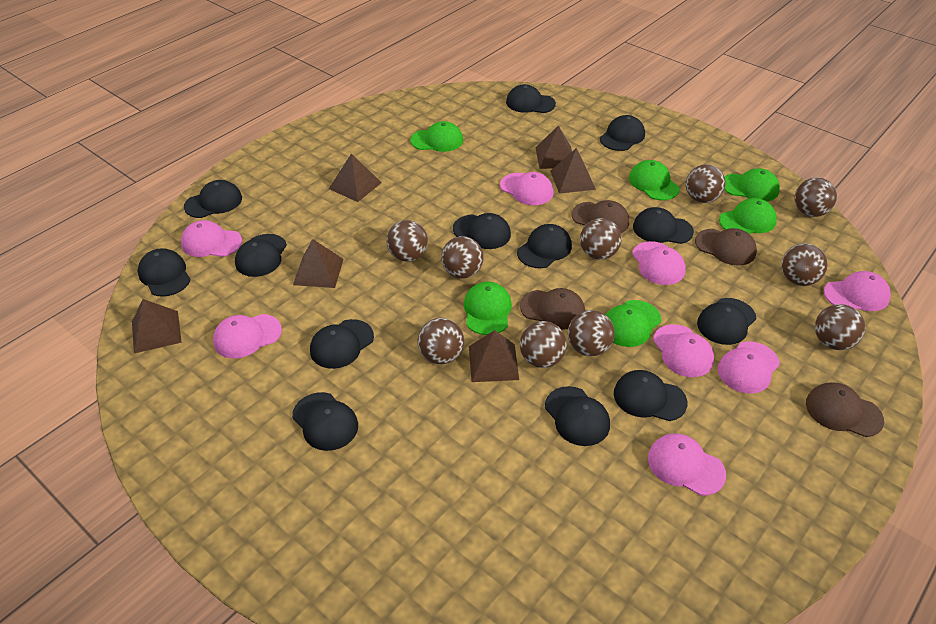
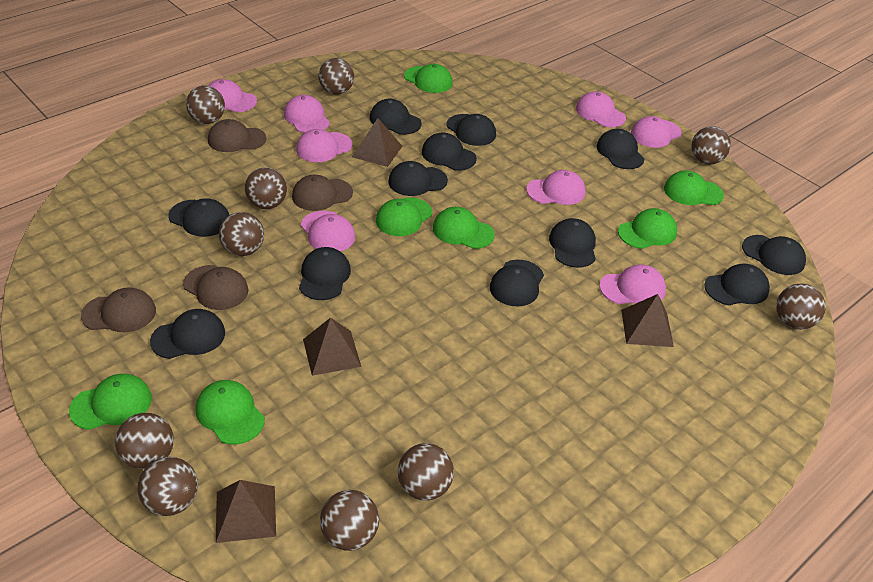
black cap: 13 -> 12
brown pyramid: 6 -> 4
green cap: 6 -> 7

